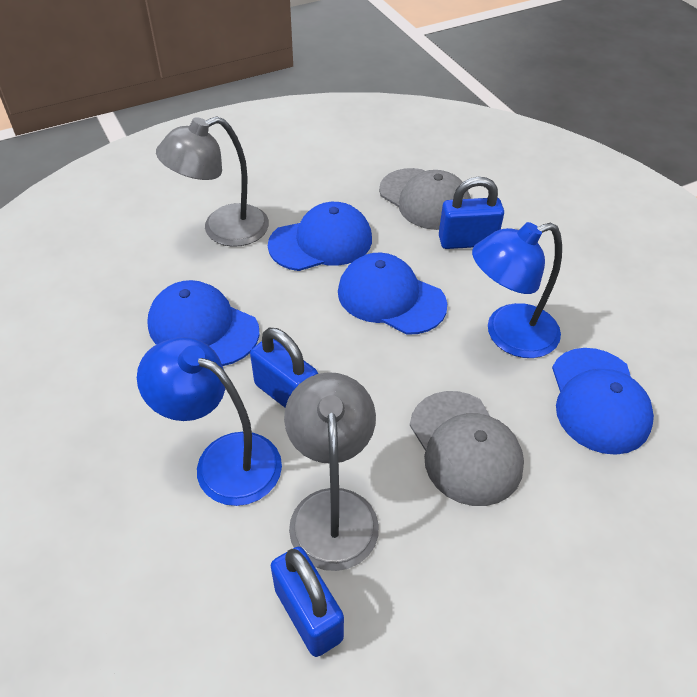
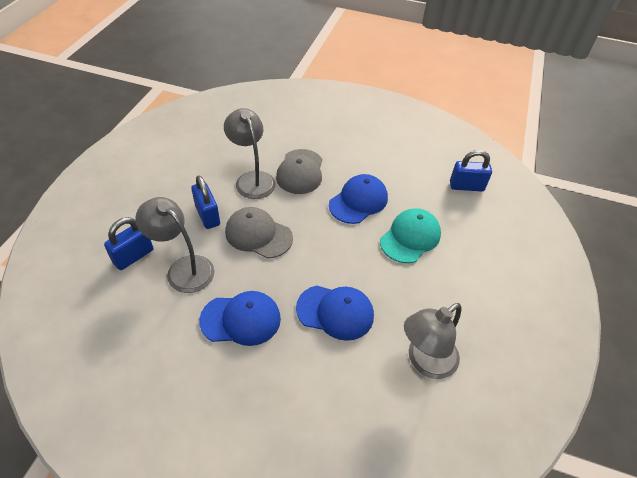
blue cap: 4 -> 3
blue lamp: 2 -> 0
grey lamp: 2 -> 3
turquoise cap: 0 -> 1

